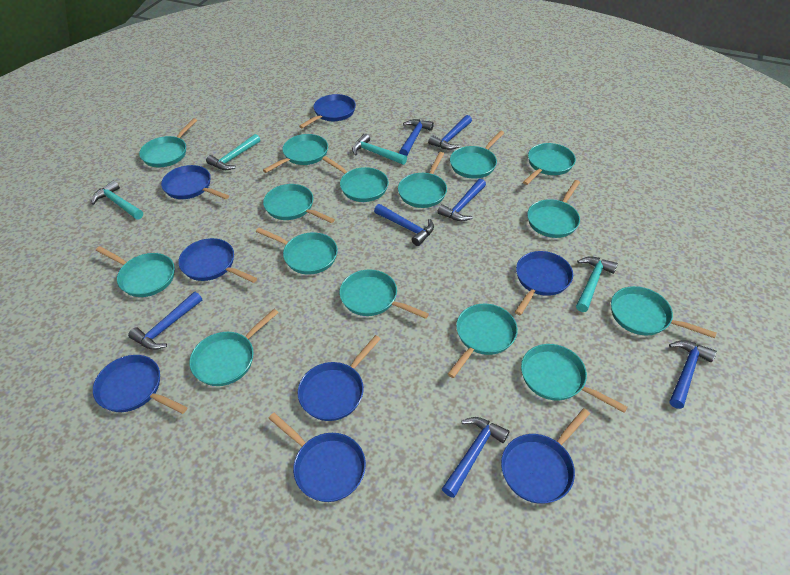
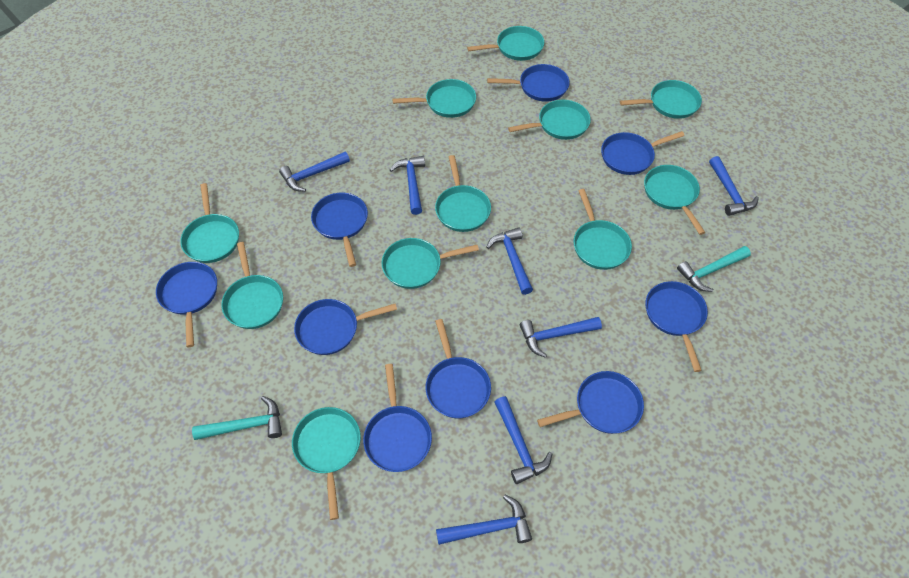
blue pan: 8 -> 9
turquoise hammer: 4 -> 2
turquoise pan: 15 -> 11

